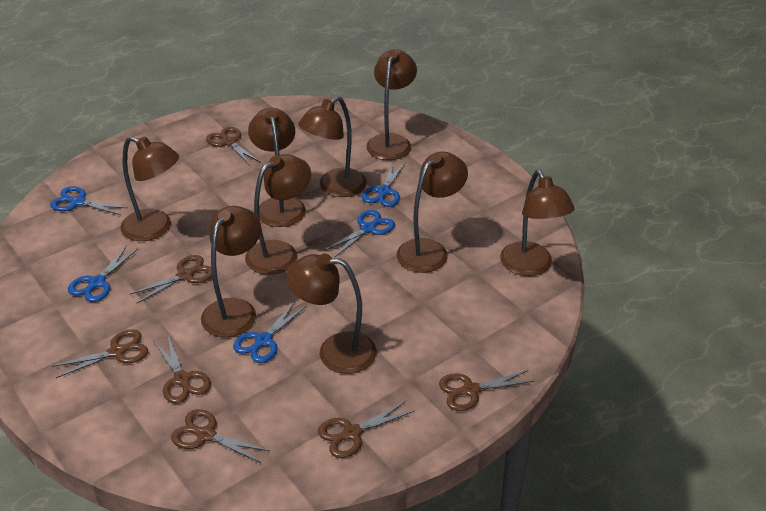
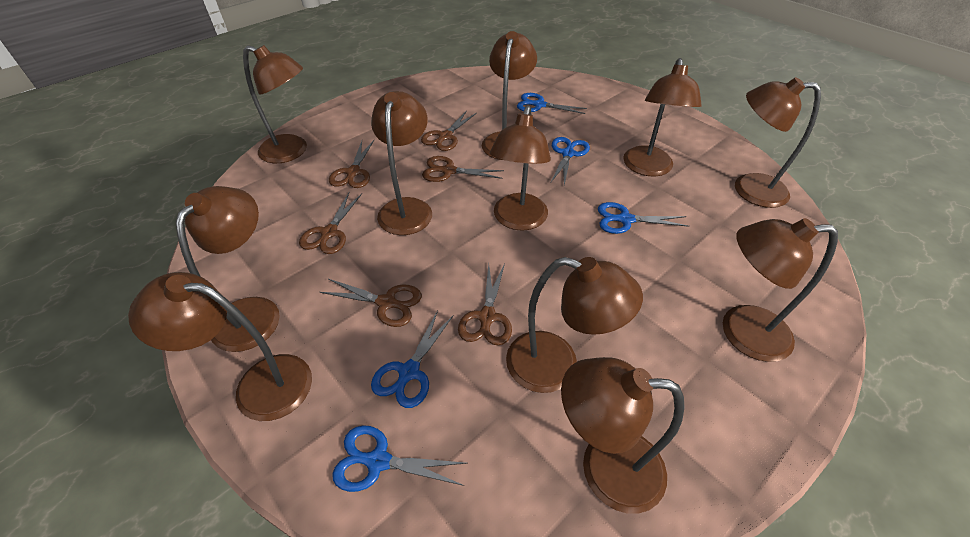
brown lamp: 9 -> 11
brown scissors: 7 -> 6

